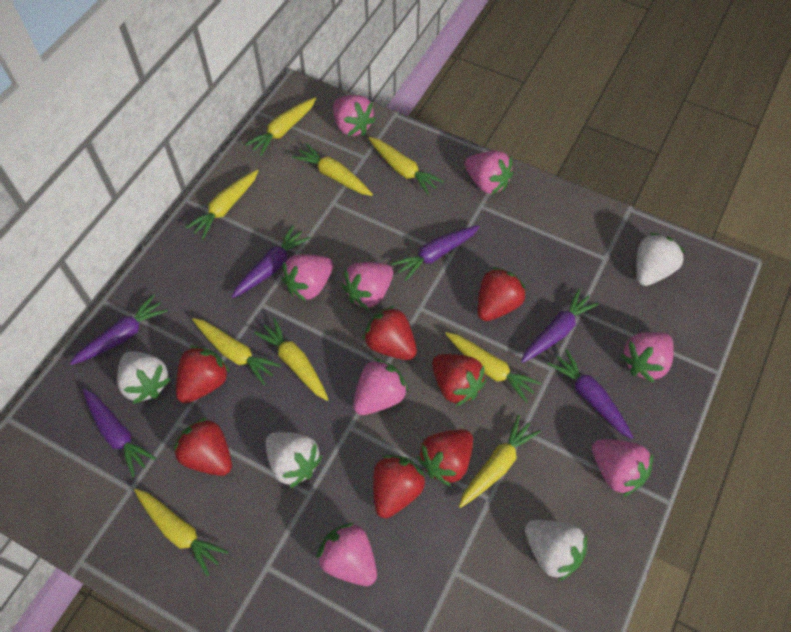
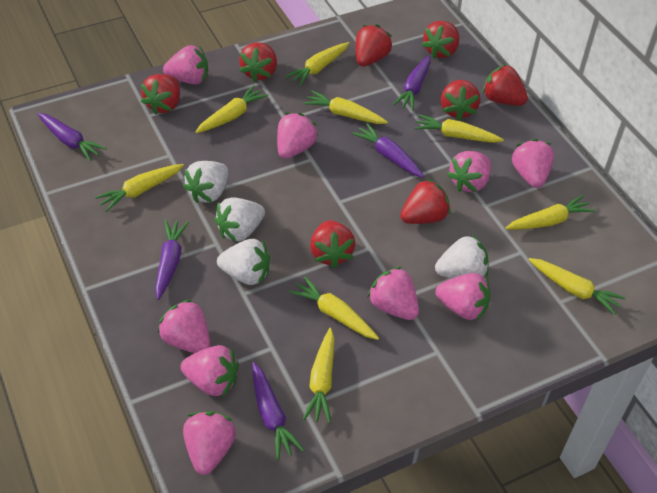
pink strawberry: 8 -> 9
purple carrot: 6 -> 5
red strawberry: 7 -> 8

